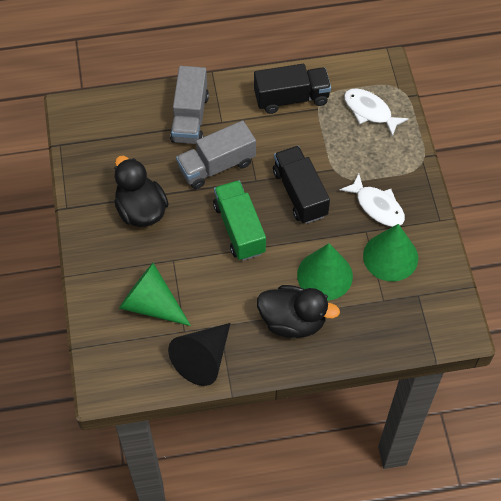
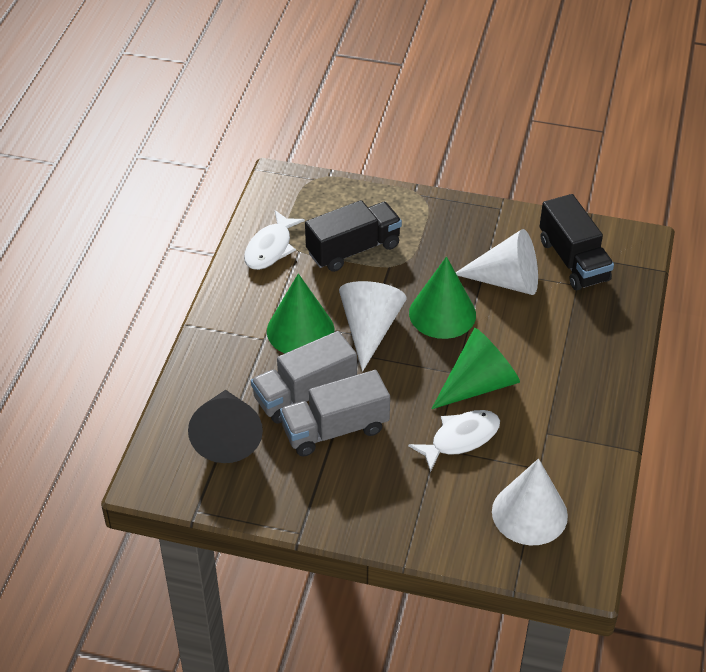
black duck: 2 -> 0
green truck: 1 -> 0
white cone: 0 -> 3

